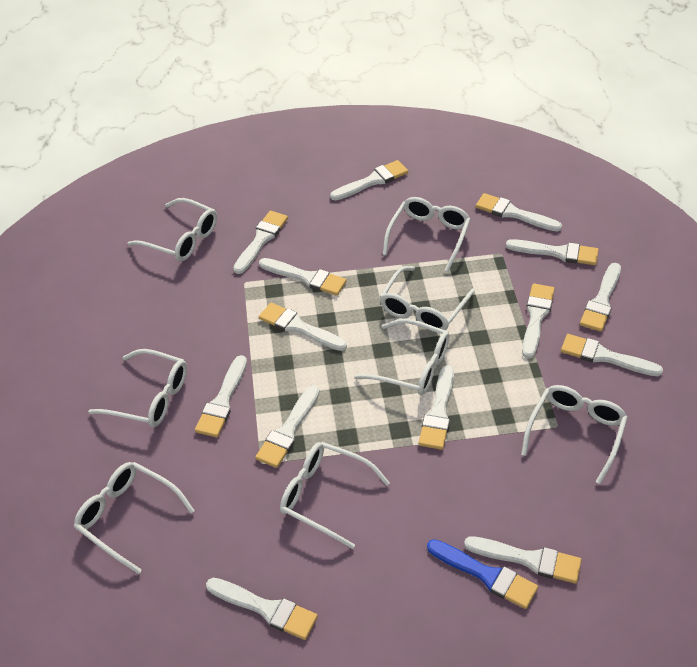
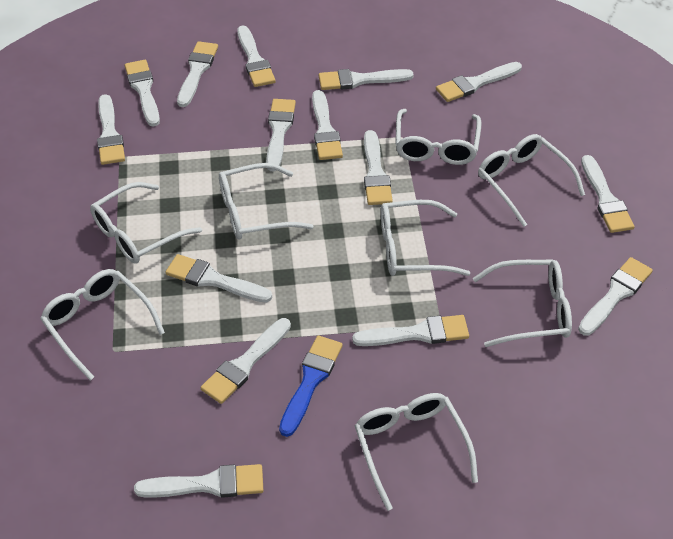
white brush: 14 -> 15

